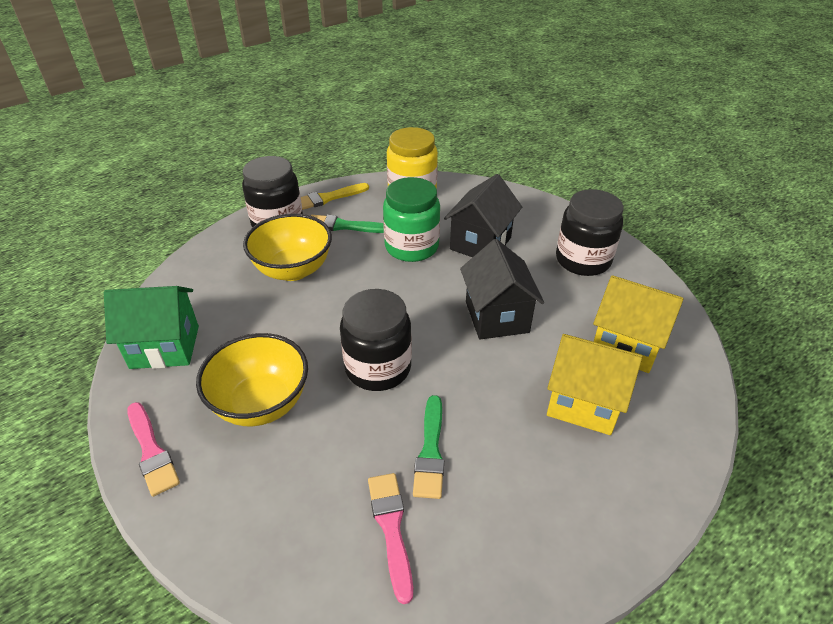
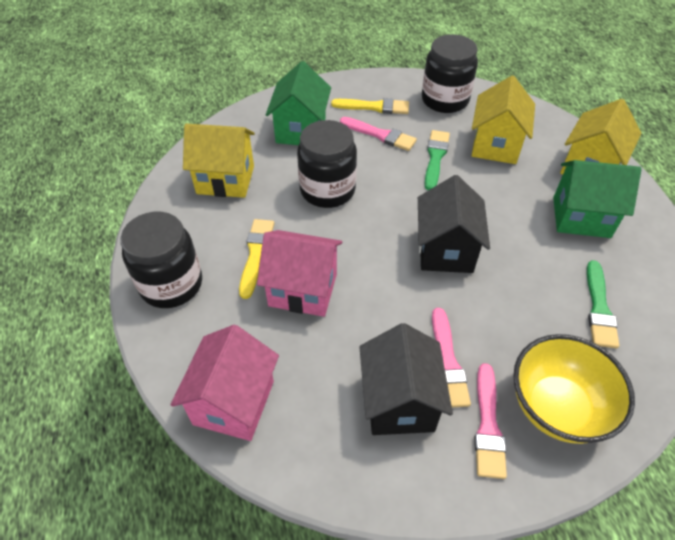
green house: 1 -> 2
green jar: 1 -> 0
pink brush: 2 -> 3
pink house: 0 -> 2
yellow bowl: 2 -> 1
yellow brush: 1 -> 2
yellow house: 2 -> 3
yellow jar: 1 -> 0

